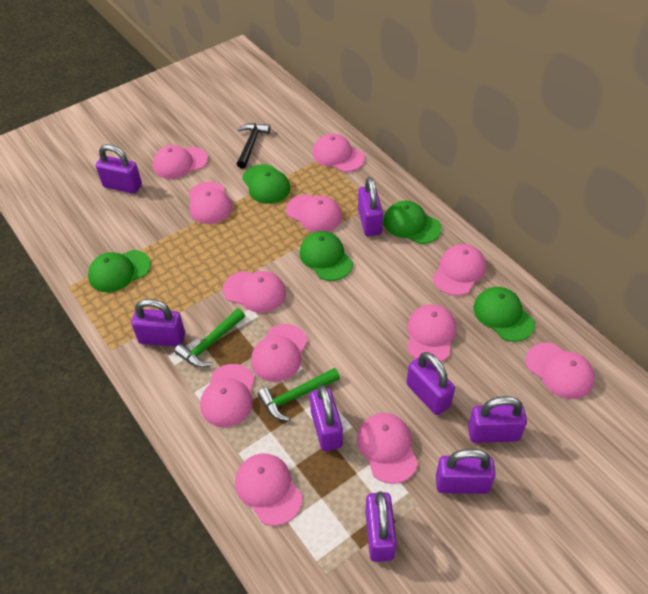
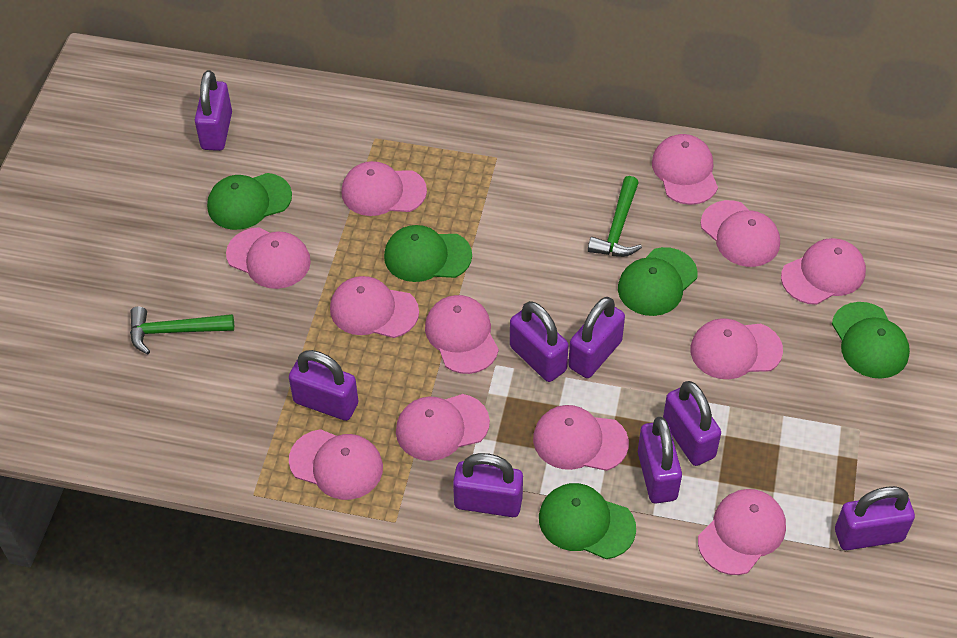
black hammer: 1 -> 0

